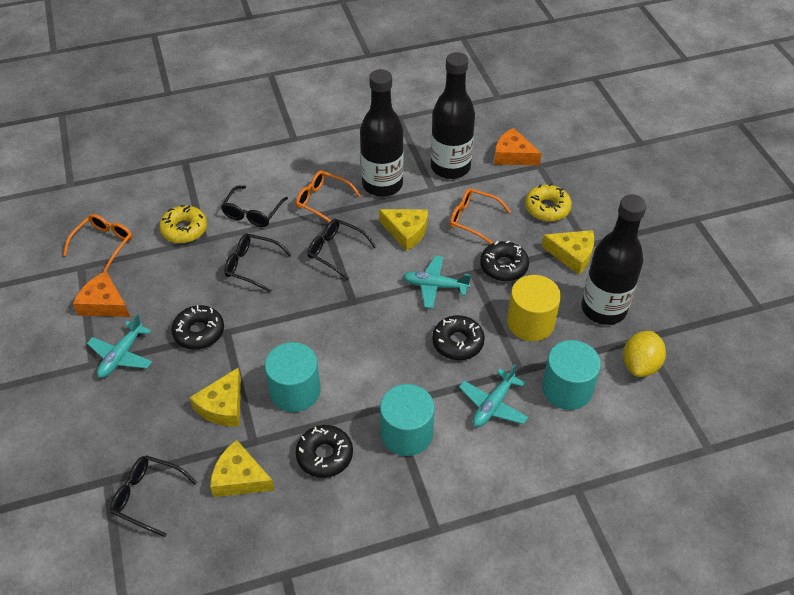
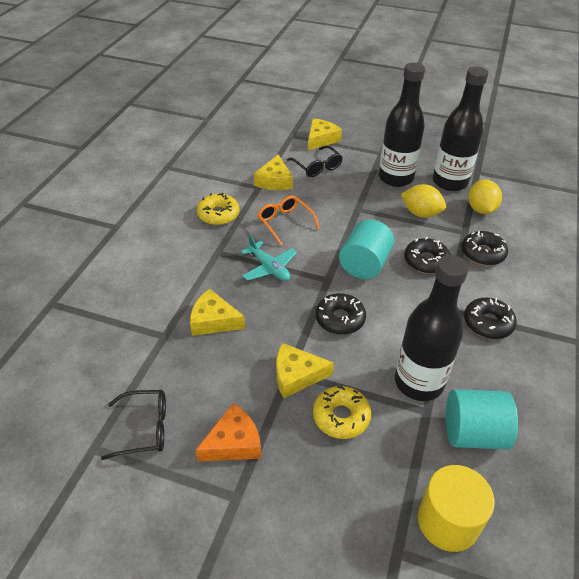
black glasses: 4 -> 2
orange cheese: 2 -> 1
orange glasses: 3 -> 1
turquoise cylinder: 3 -> 2
turquoise plane: 3 -> 1
yellow lemon: 1 -> 2

